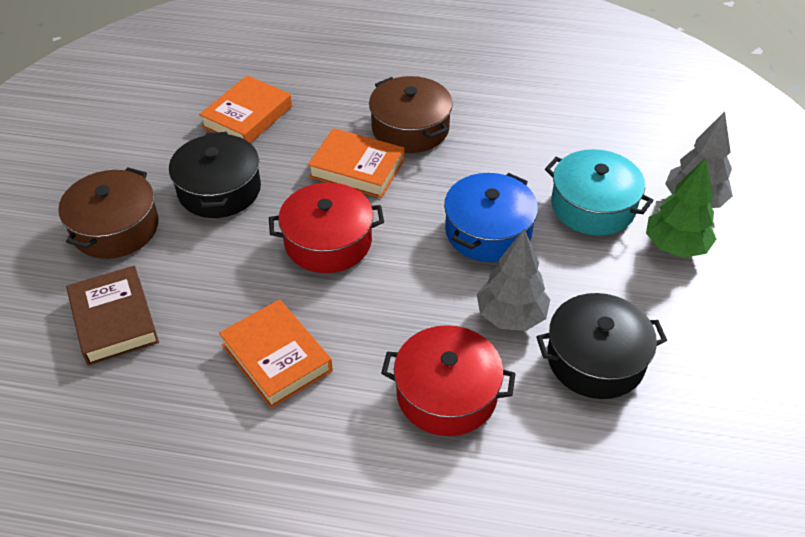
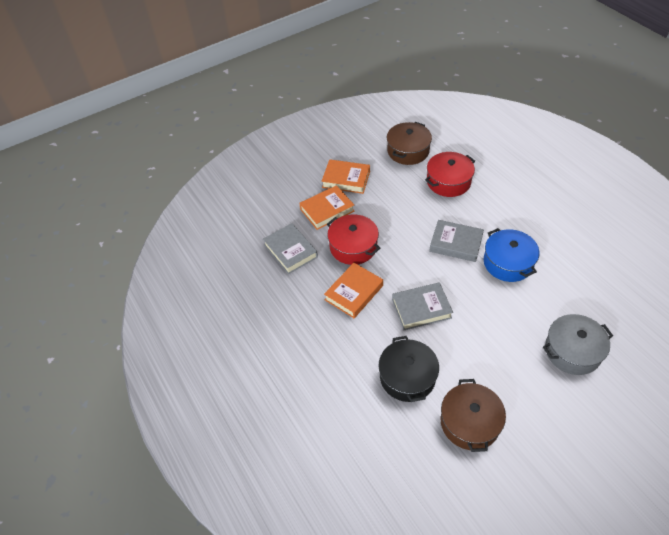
black pot: 2 -> 1
brown book: 1 -> 0
green tree: 1 -> 0
grey book: 0 -> 3
grey pot: 0 -> 1
grey tree: 2 -> 0
turquoise pot: 1 -> 0

